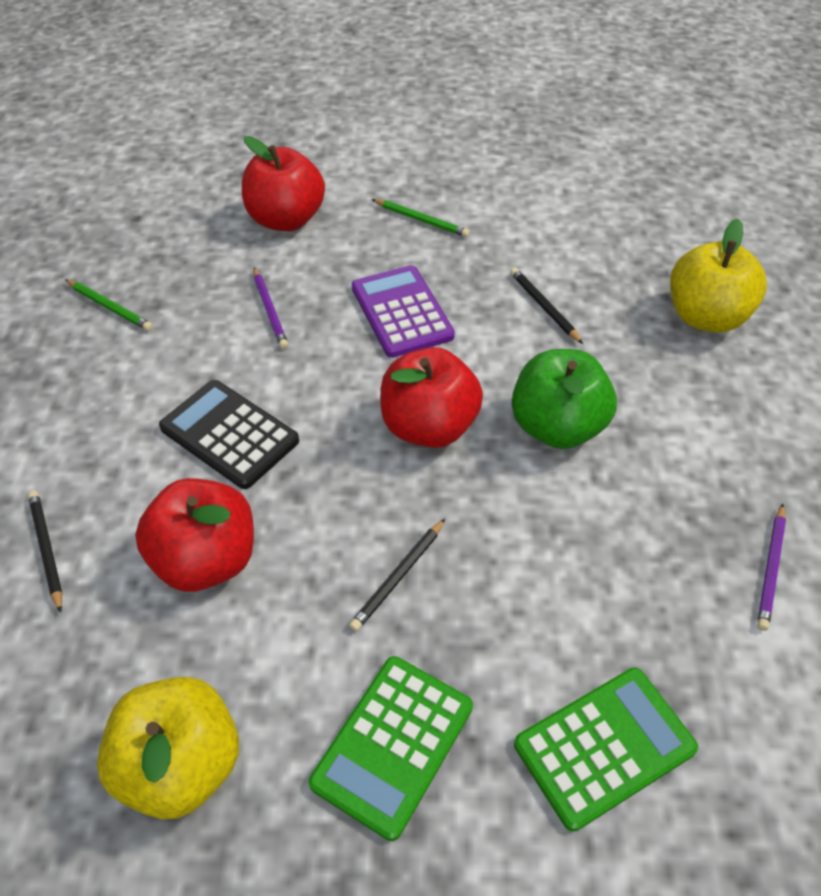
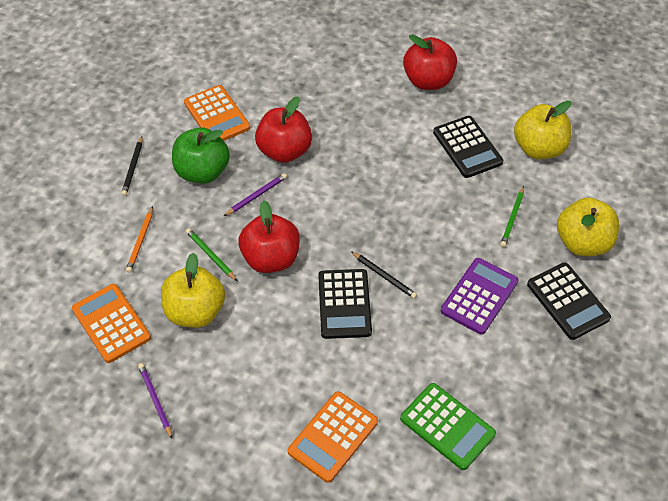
black calculator: 1 -> 3
black pencil: 3 -> 2
green calculator: 2 -> 1
orange calculator: 0 -> 3
orange pencil: 0 -> 1
yellow apple: 2 -> 3

